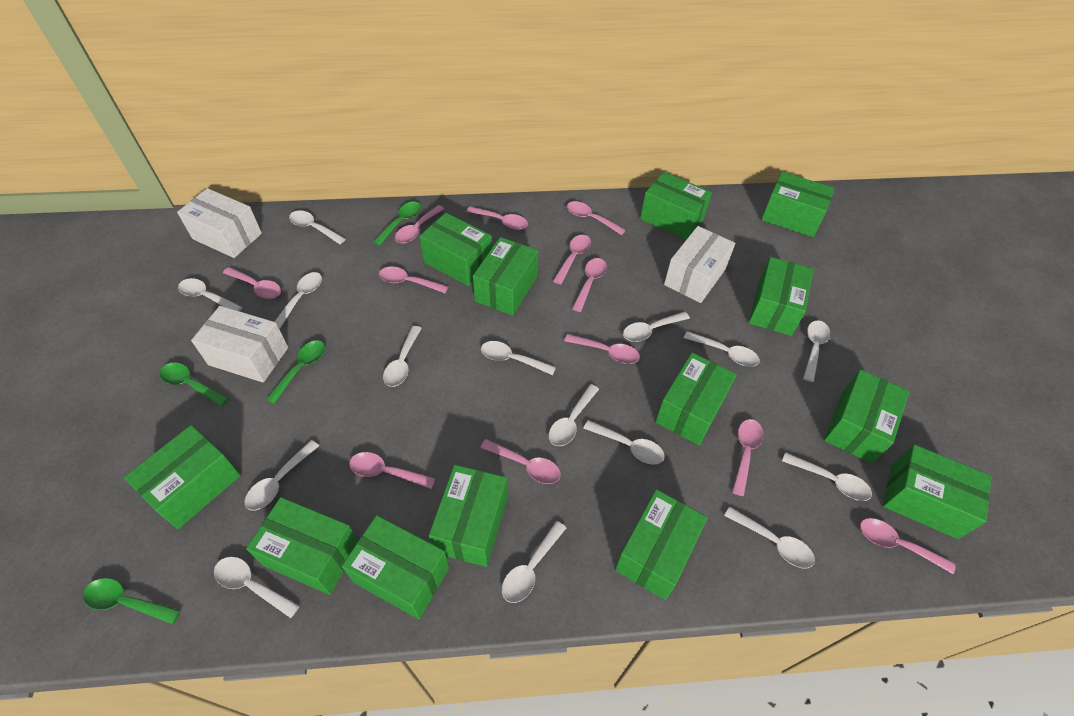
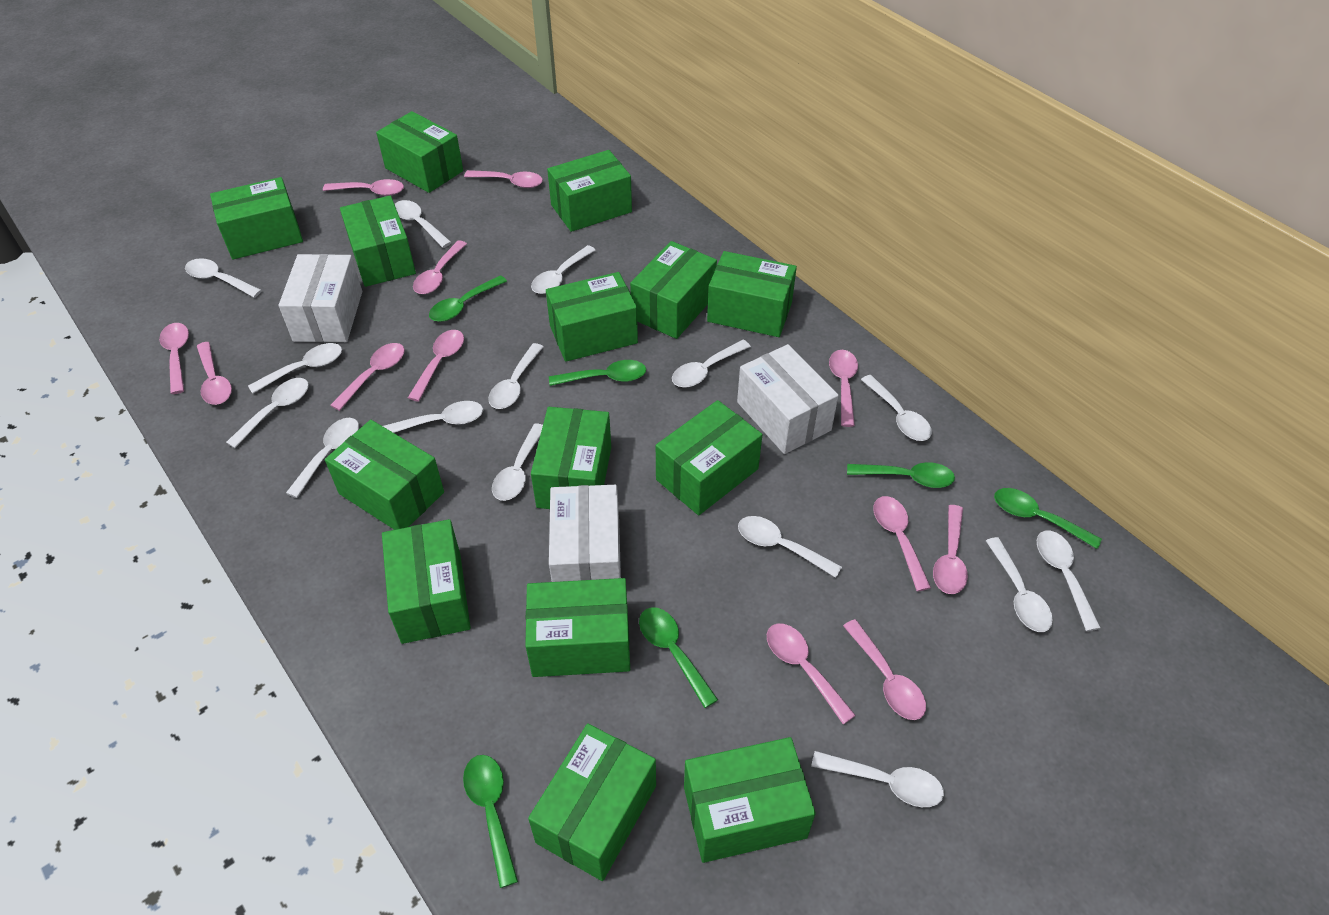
green box: 13 -> 14
green spoon: 4 -> 6

